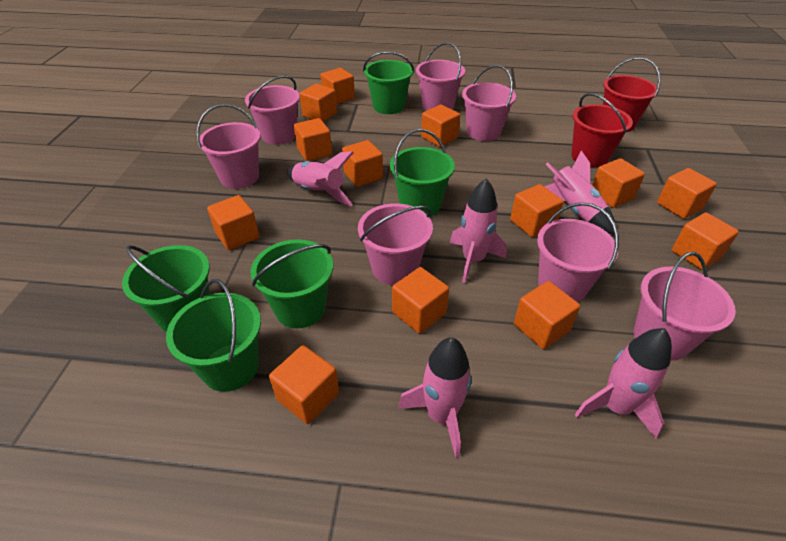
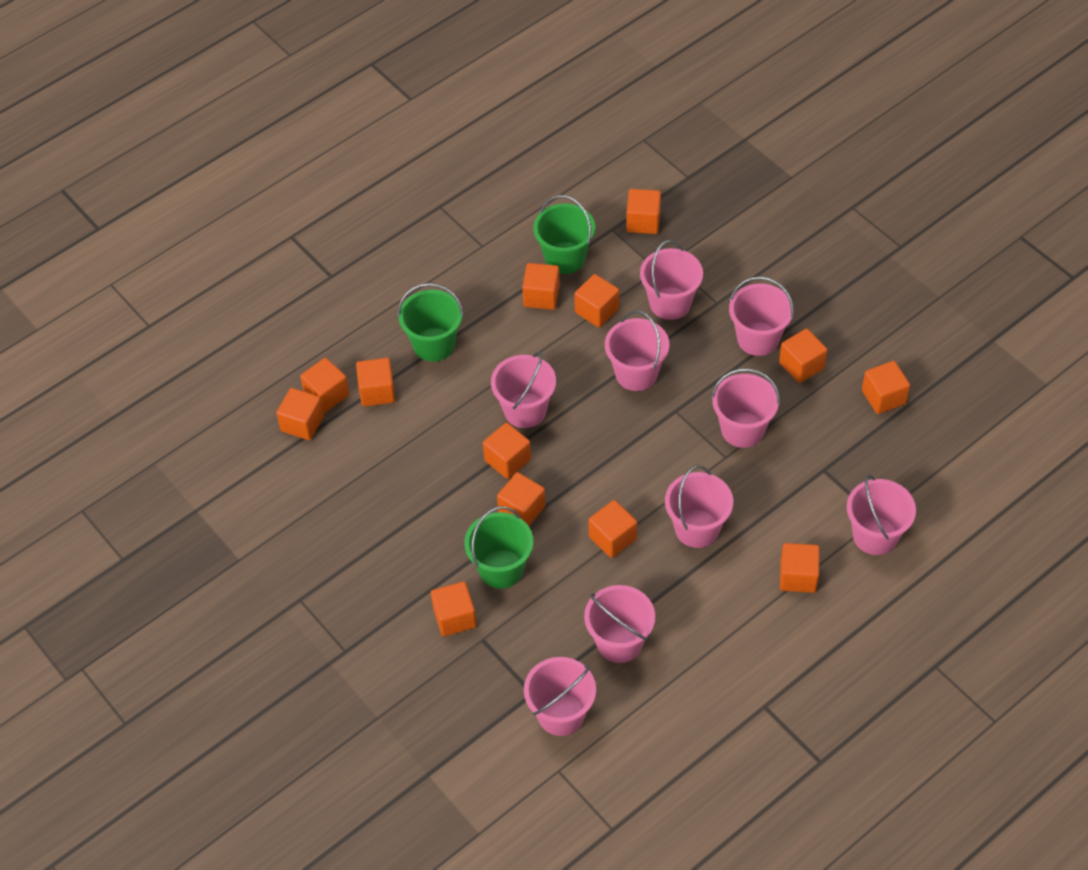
green bucket: 5 -> 3
pink bucket: 7 -> 9
pink rocket: 5 -> 0
red bucket: 2 -> 0

